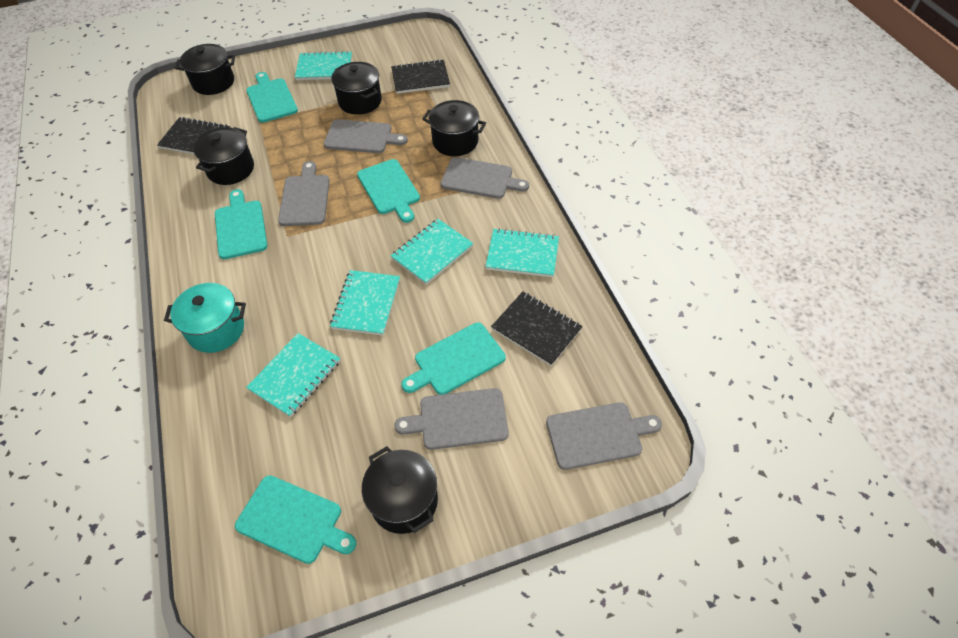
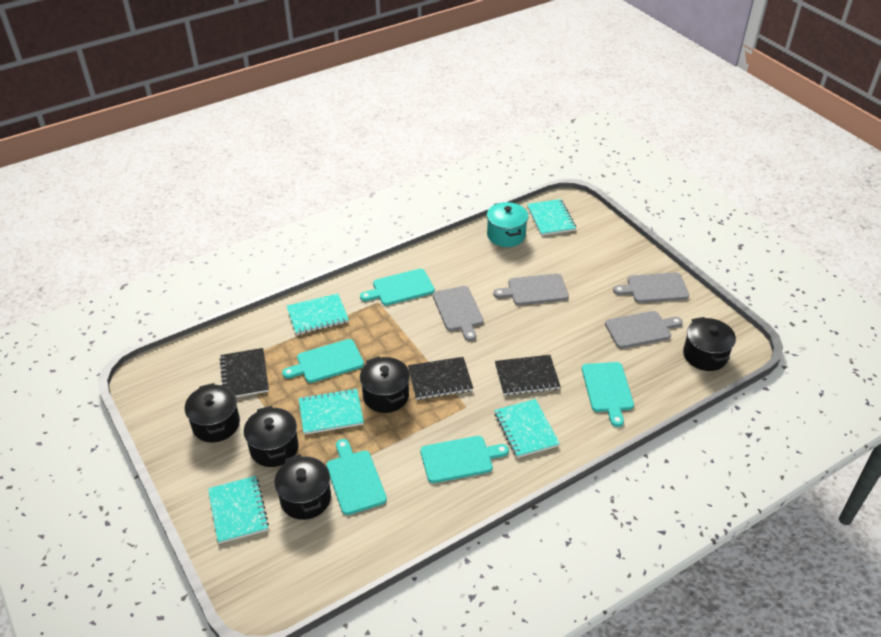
grey cutting board: 5 -> 4

